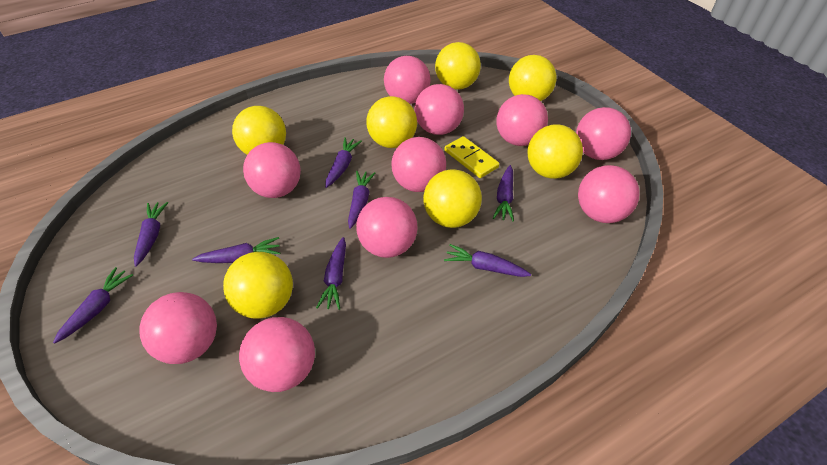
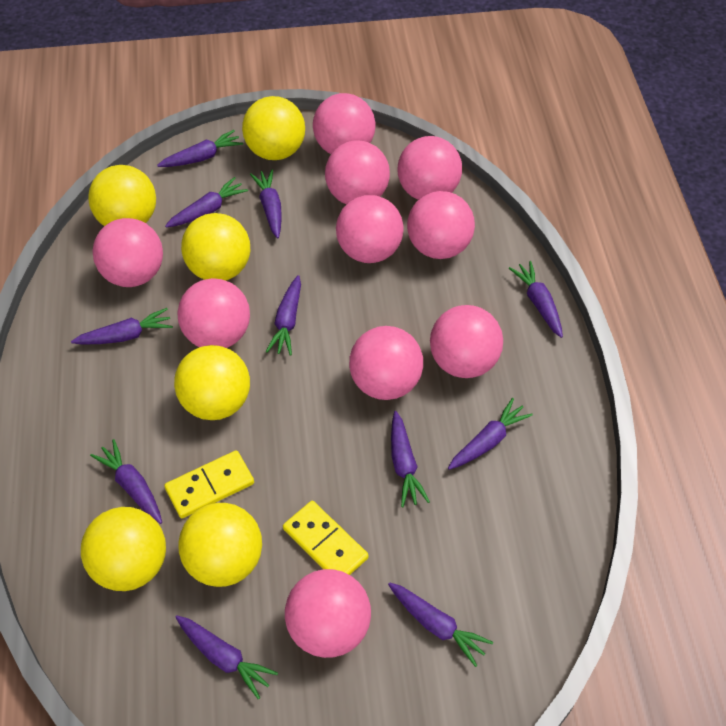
purple carrot: 8 -> 11
yellow ball: 7 -> 6
yellow domino: 1 -> 2

